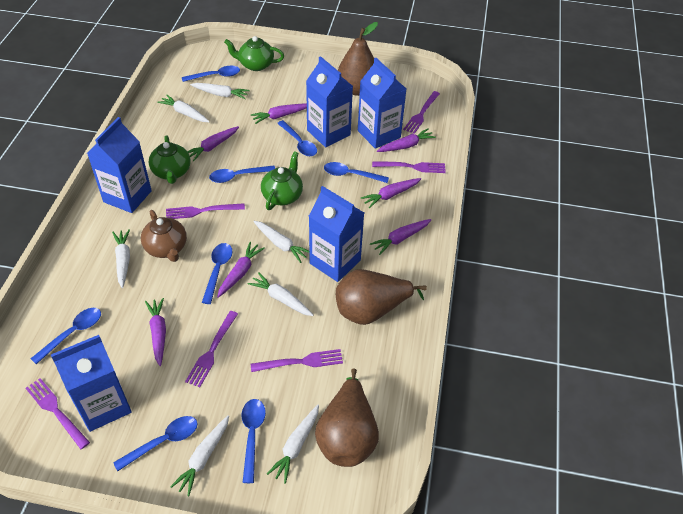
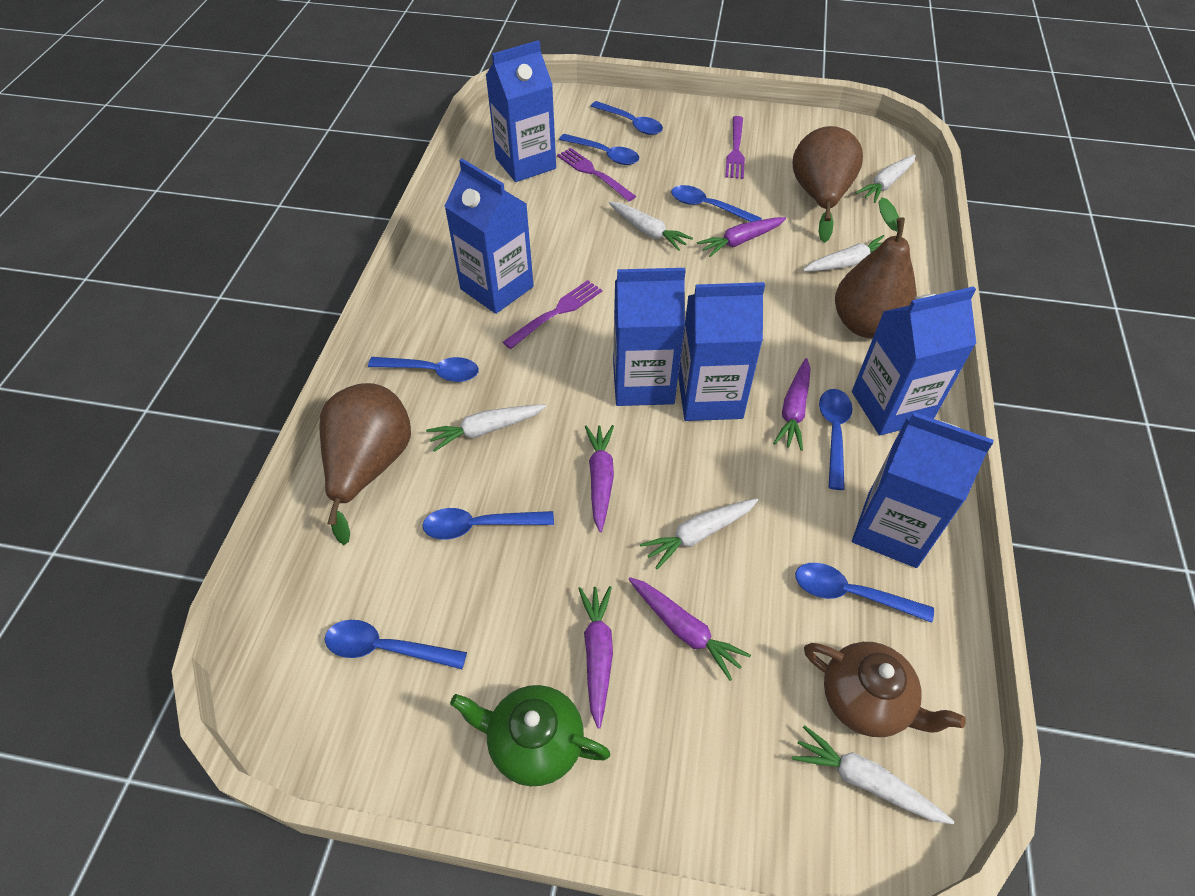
blue carton: 5 -> 6
green teapot: 3 -> 1
purple carrot: 7 -> 5
purple fork: 6 -> 3
white carrot: 7 -> 6

